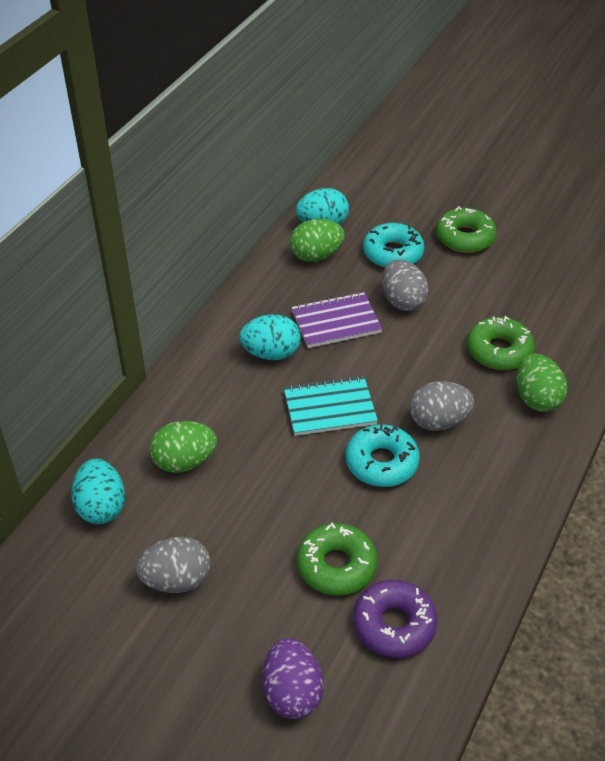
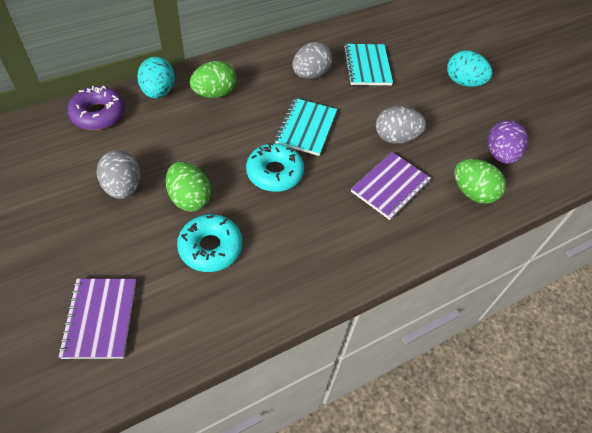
green donut: 3 -> 0
purple notebook: 1 -> 2
turquoise egg: 3 -> 2
turquoise notebook: 1 -> 2

